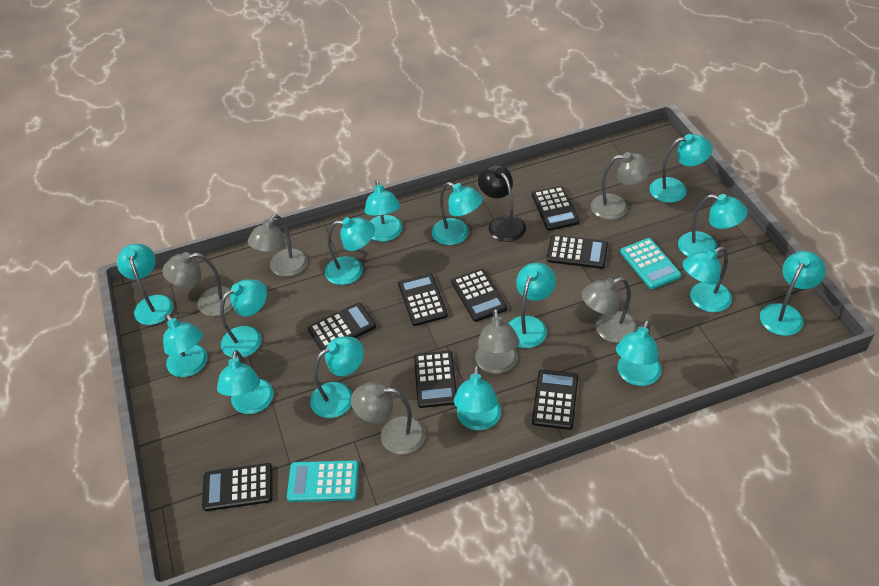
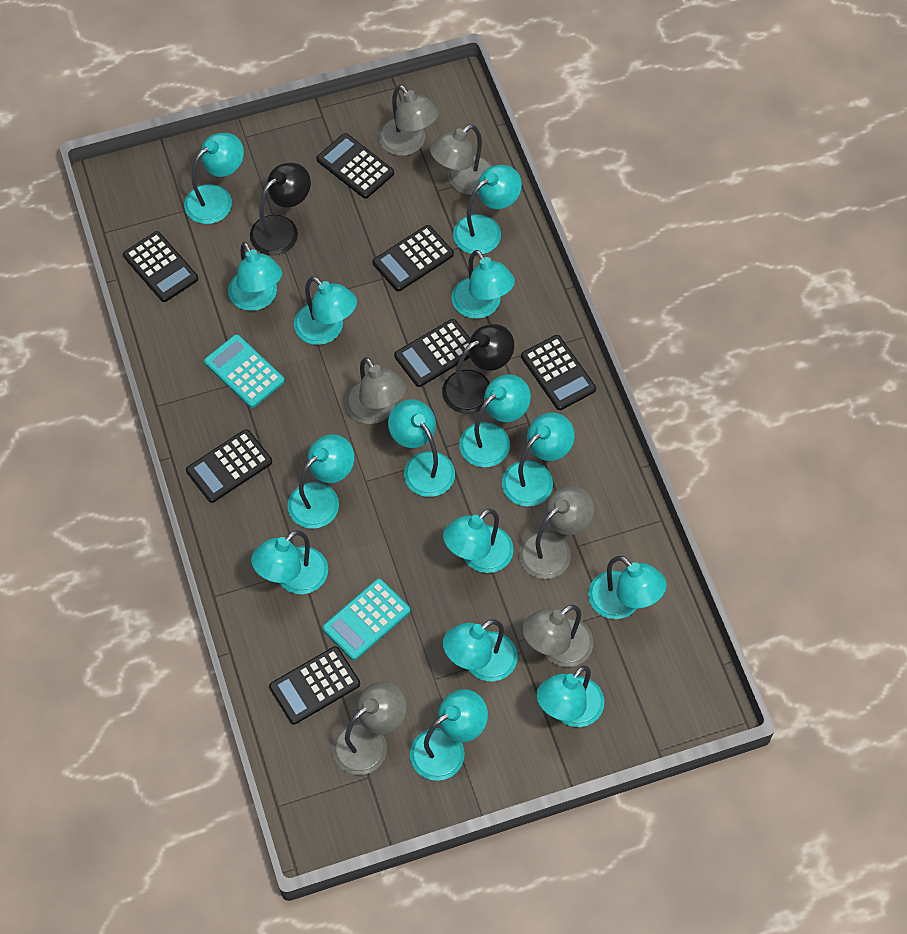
black calculator: 8 -> 7
black lamp: 1 -> 2

